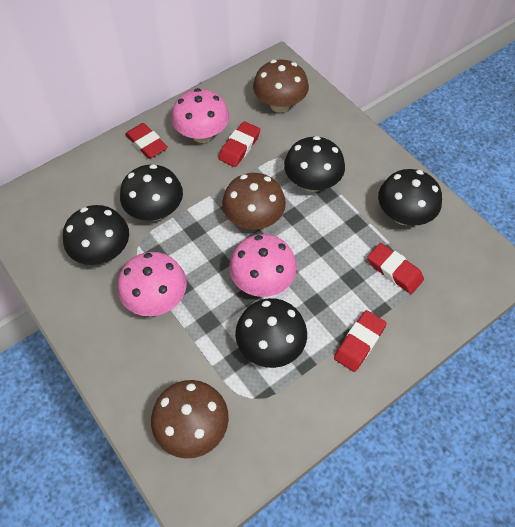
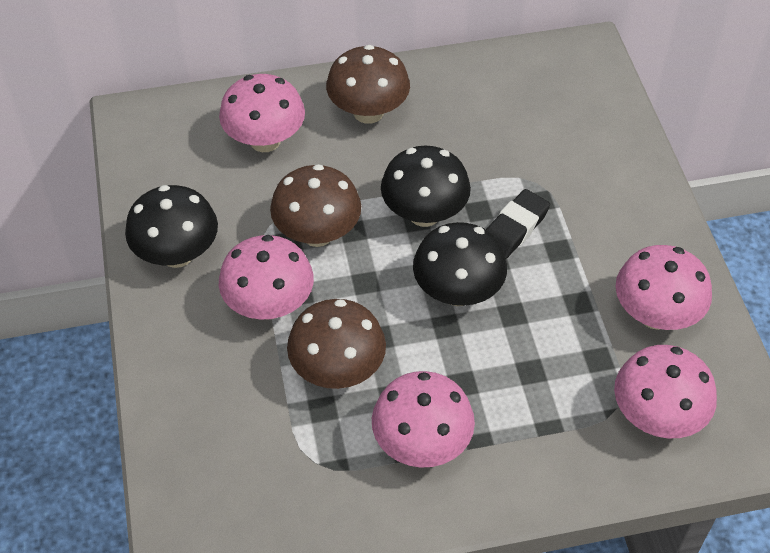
black eraser: 0 -> 1
black mushroom: 5 -> 3
pink mushroom: 3 -> 5
red eraser: 4 -> 0

